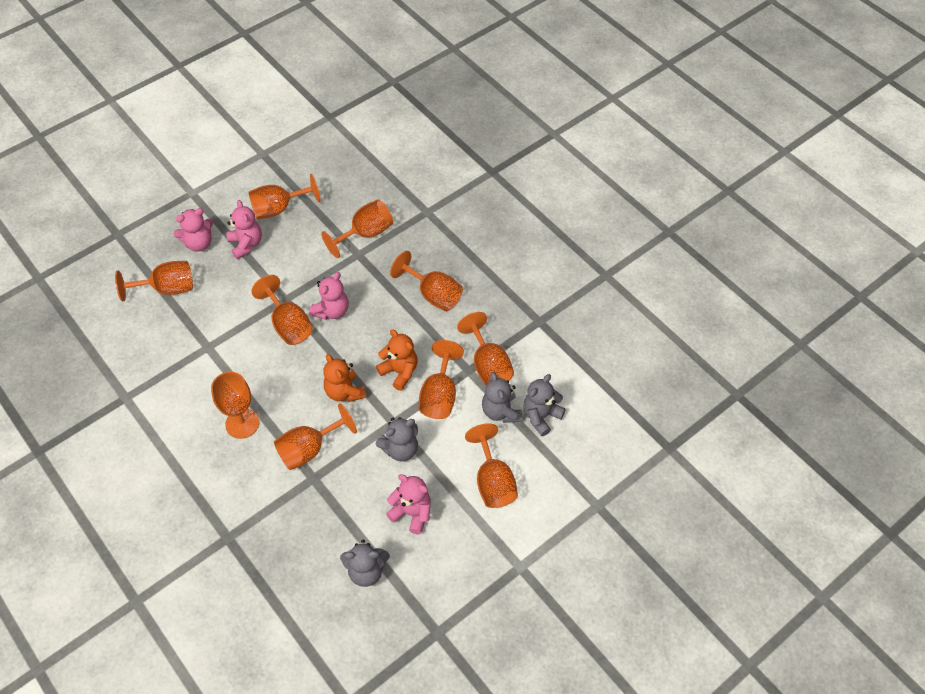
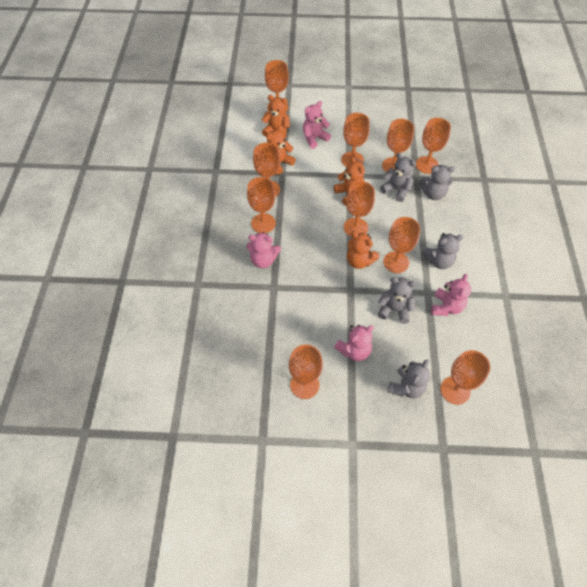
grey teddy bear: 4 -> 5
orange teddy bear: 2 -> 4

